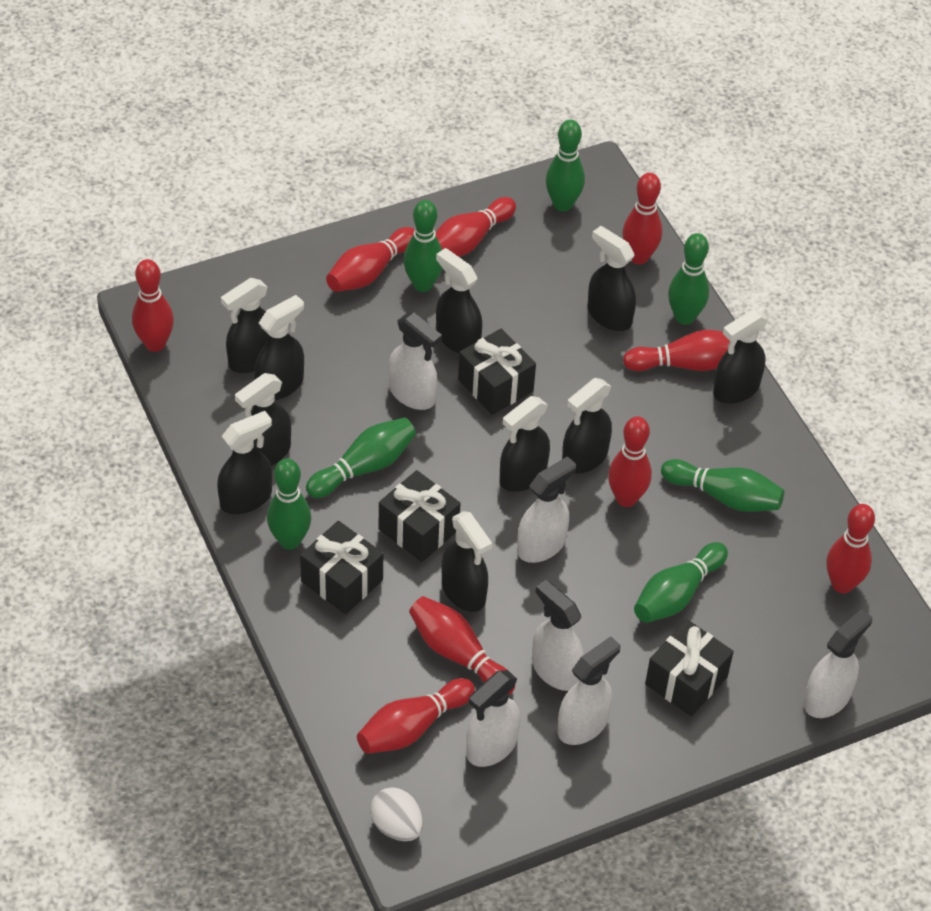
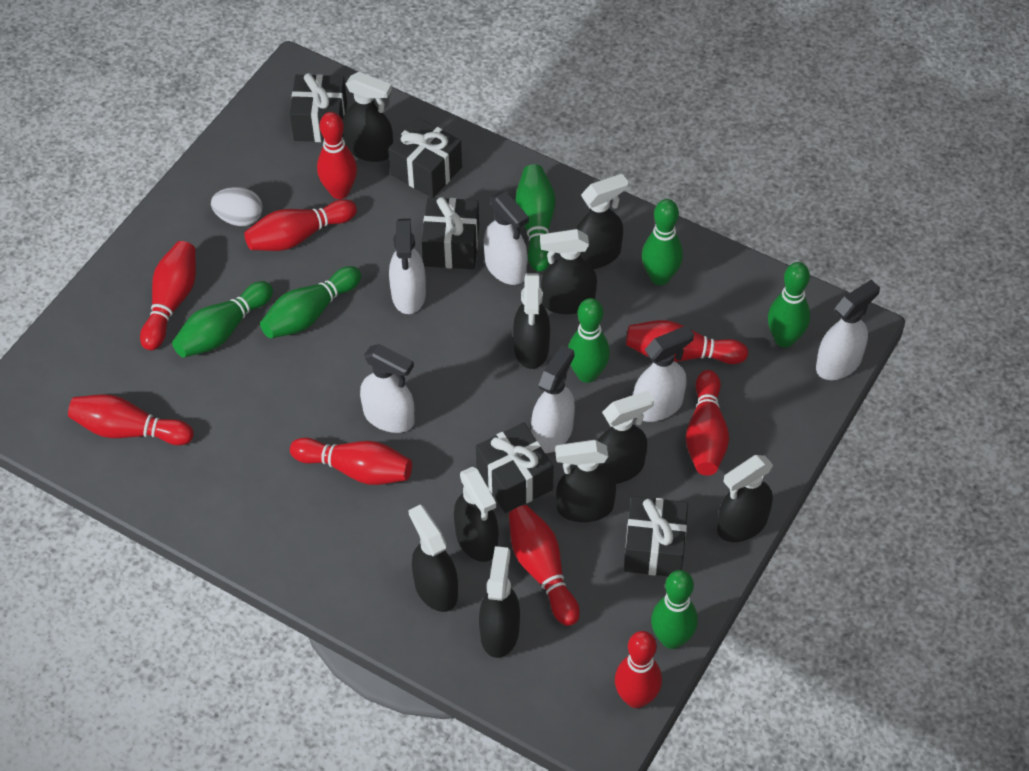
black gift: 4 -> 5

